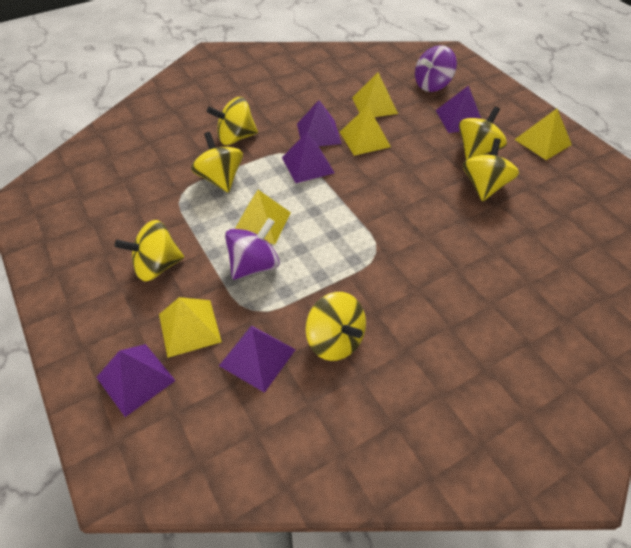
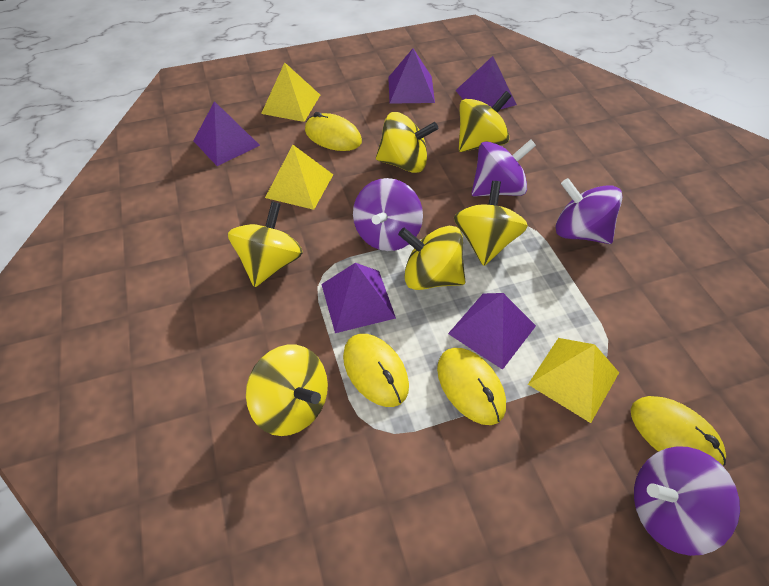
purple spinning top: 2 -> 4
yellow mouse: 0 -> 4
yellow pyramid: 5 -> 3

